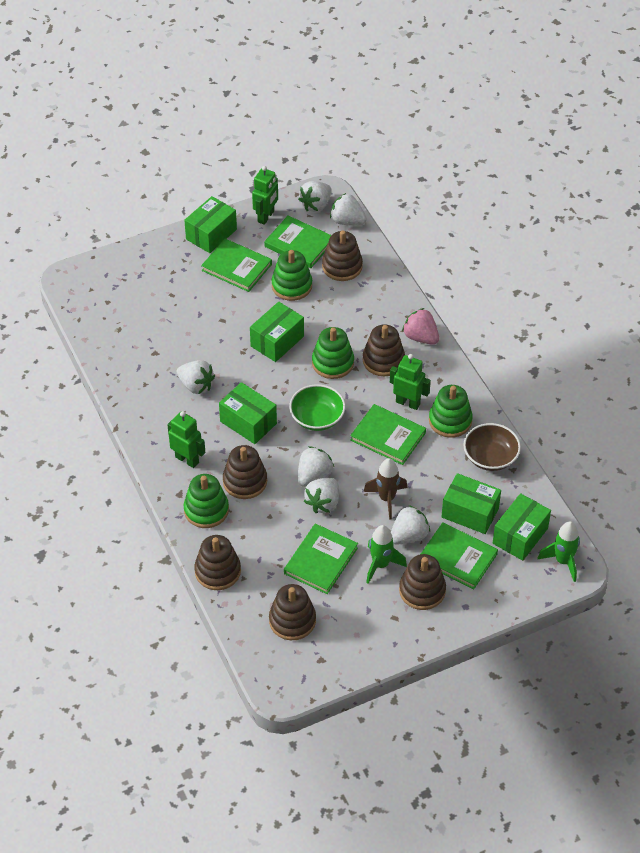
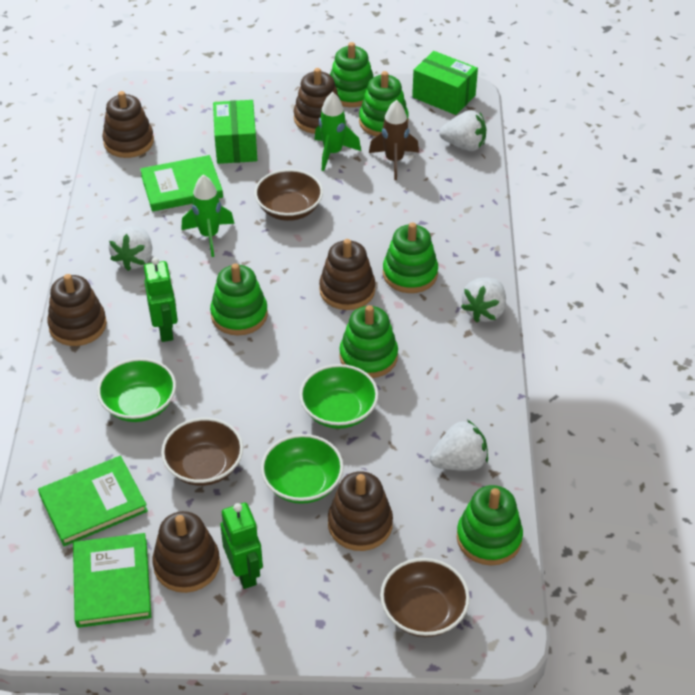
brown bowl: 1 -> 3
green book: 5 -> 3
green bowl: 1 -> 3
green box: 5 -> 2
green robot: 3 -> 2
green stacking toy: 4 -> 6
pink strawberry: 1 -> 0
white strawberry: 6 -> 4

